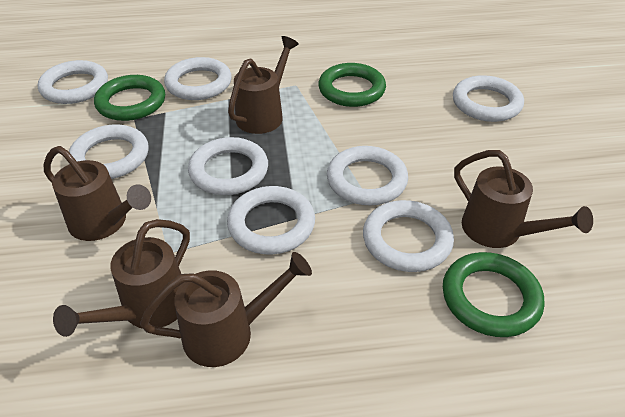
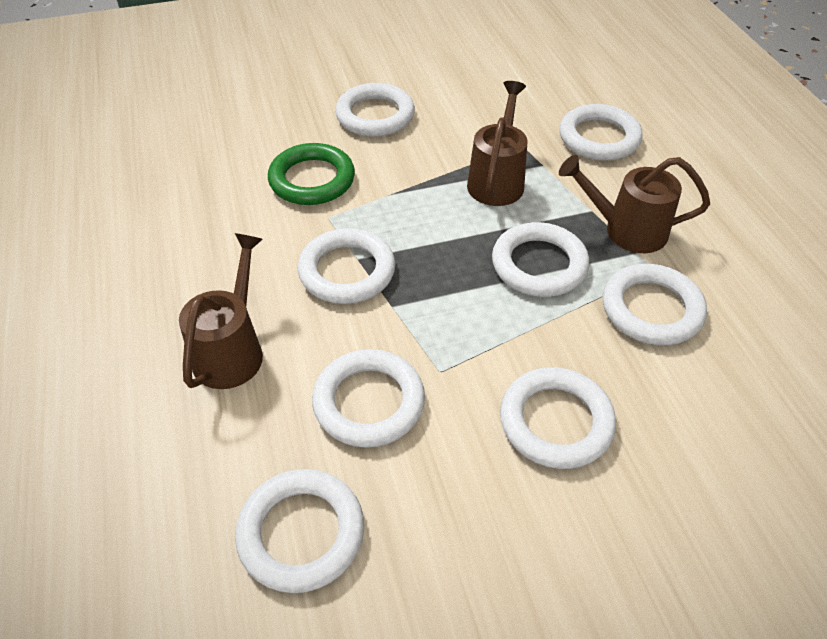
brown watering can: 5 -> 3
green ring: 3 -> 1

